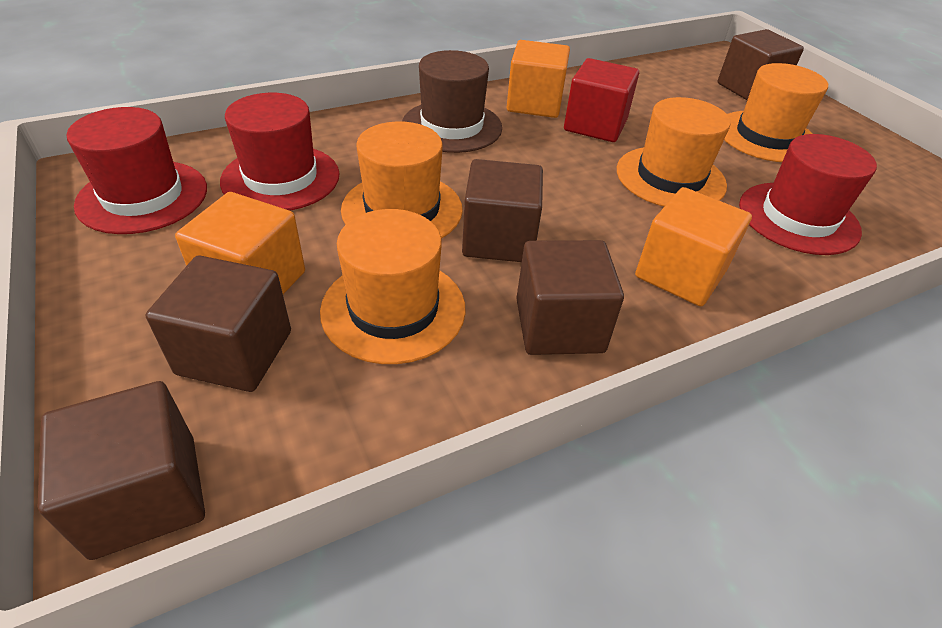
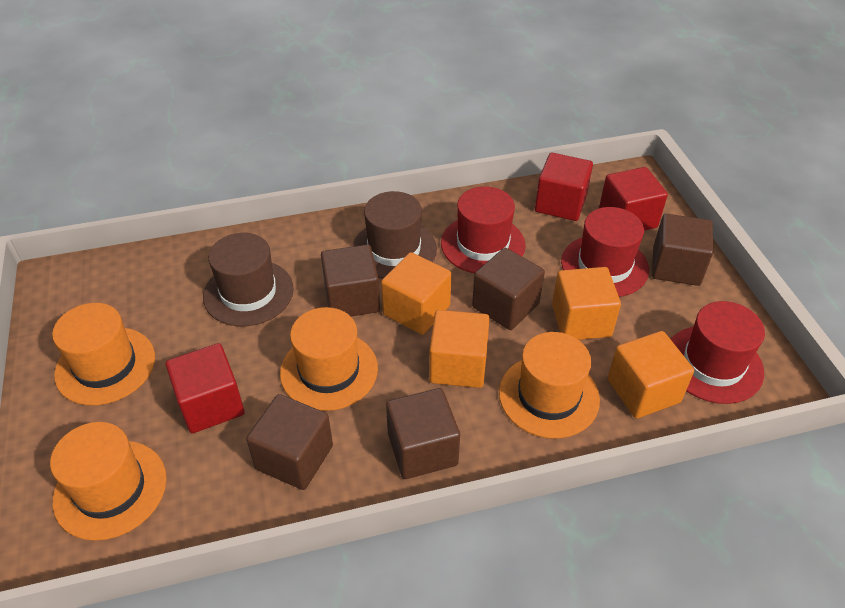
brown hat: 1 -> 2
orange cube: 3 -> 4
red cube: 1 -> 3

